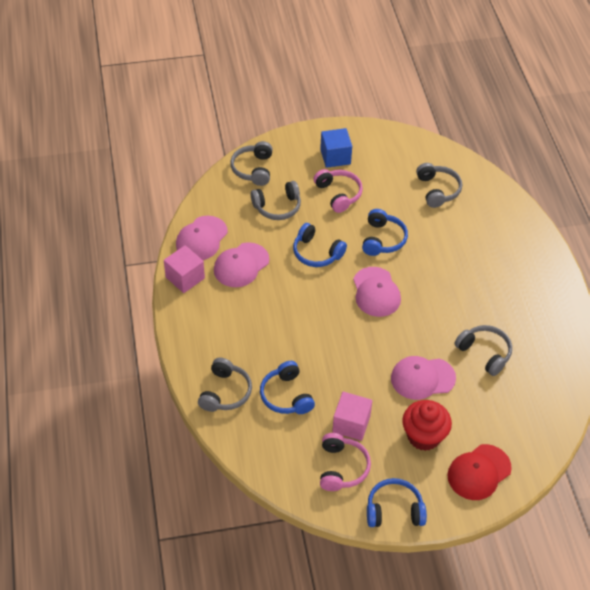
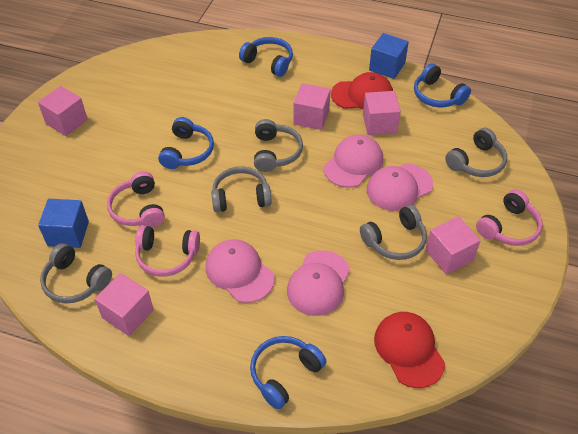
blue cube: 1 -> 2
pink cube: 2 -> 5
pink headphones: 2 -> 3
red cap: 1 -> 2
red cupcake: 1 -> 0

